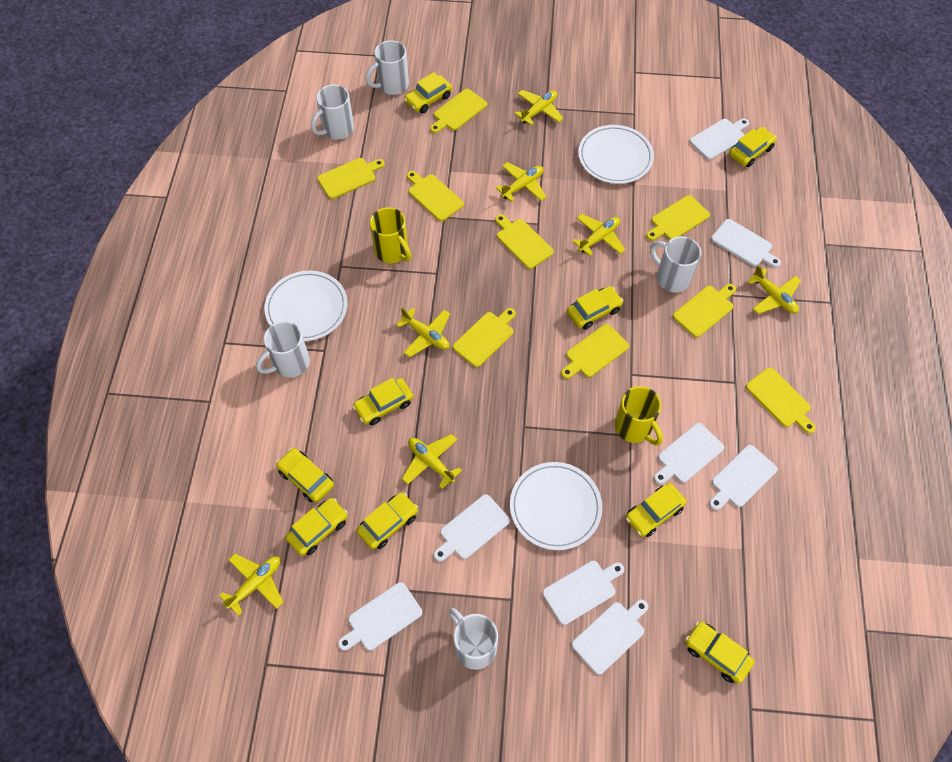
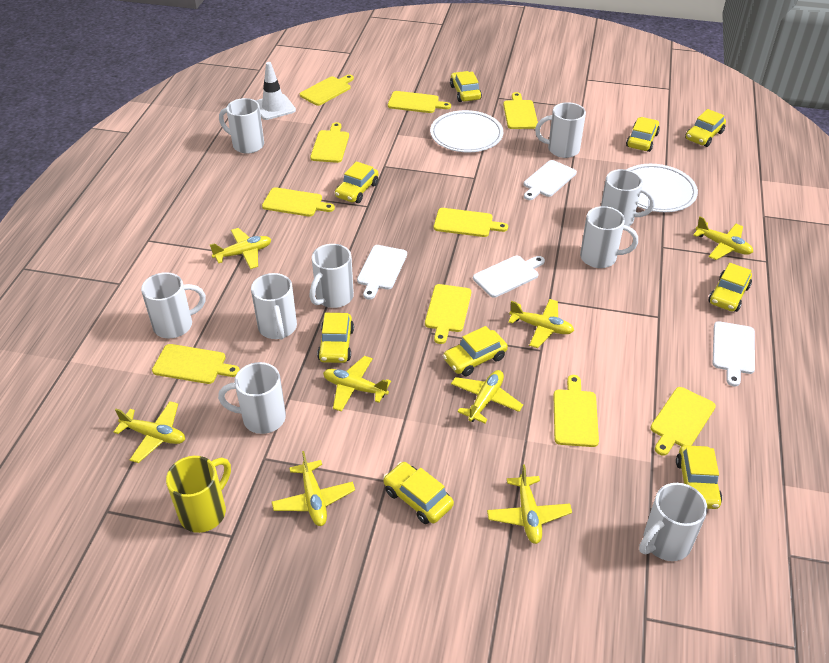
white cutting board: 8 -> 4
white mug: 5 -> 9
white plate: 3 -> 2
white traffic cone: 0 -> 1
yellow cutting board: 9 -> 10
yellow mug: 2 -> 1
yellow plane: 7 -> 8

